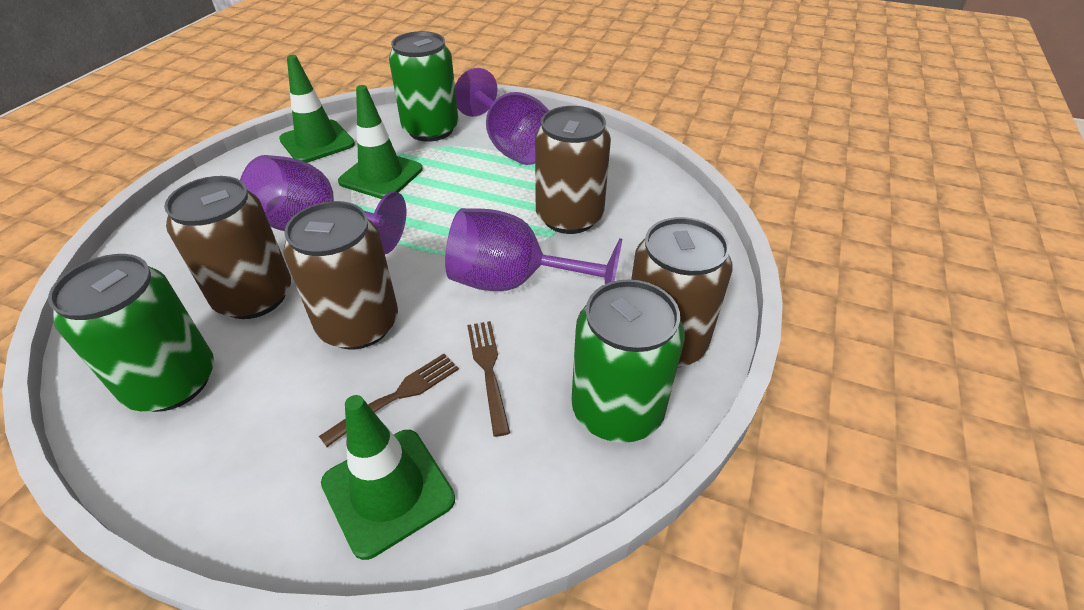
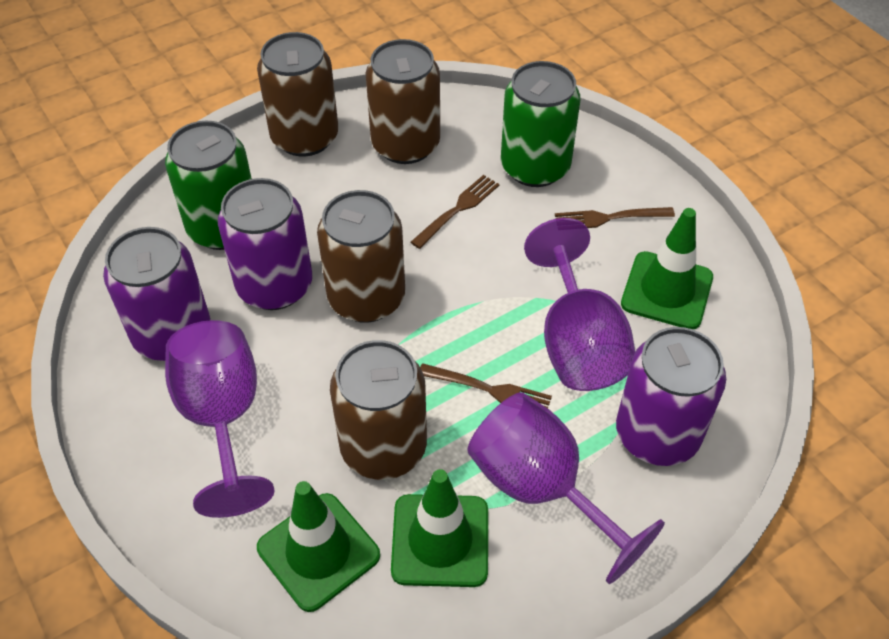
brown fork: 2 -> 3
green can: 3 -> 2
purple can: 0 -> 3

